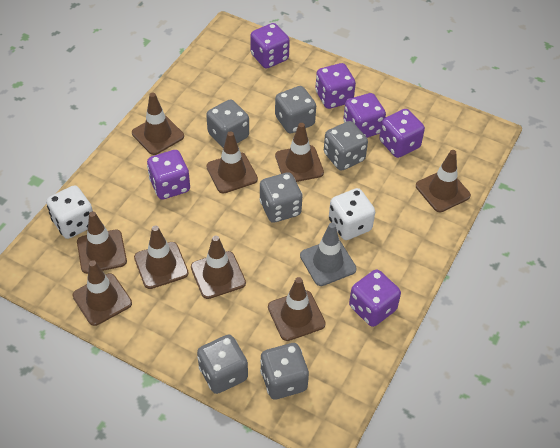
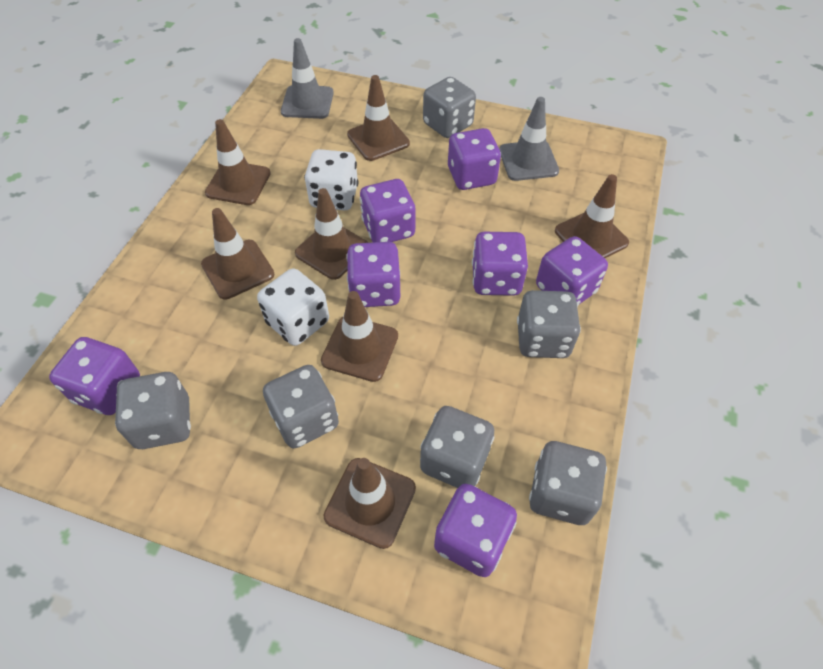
brown traffic cone: 9 -> 7
grey traffic cone: 1 -> 2
purple dice: 6 -> 7

